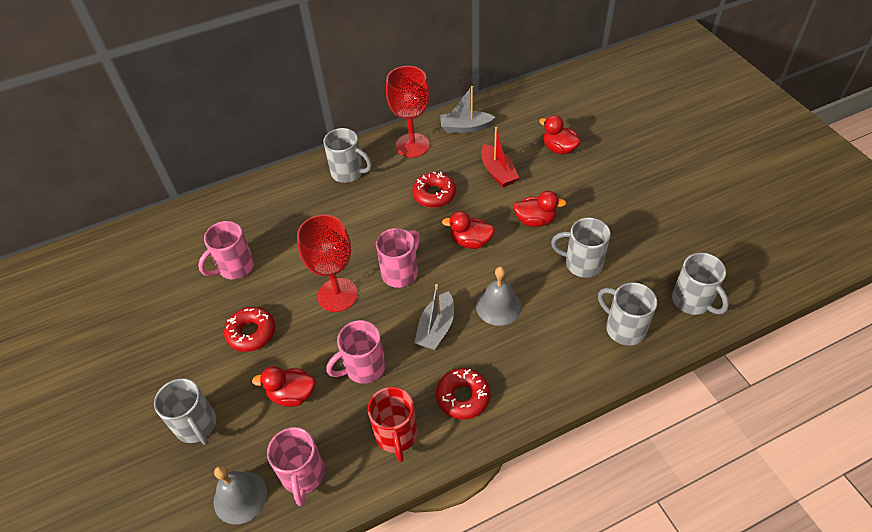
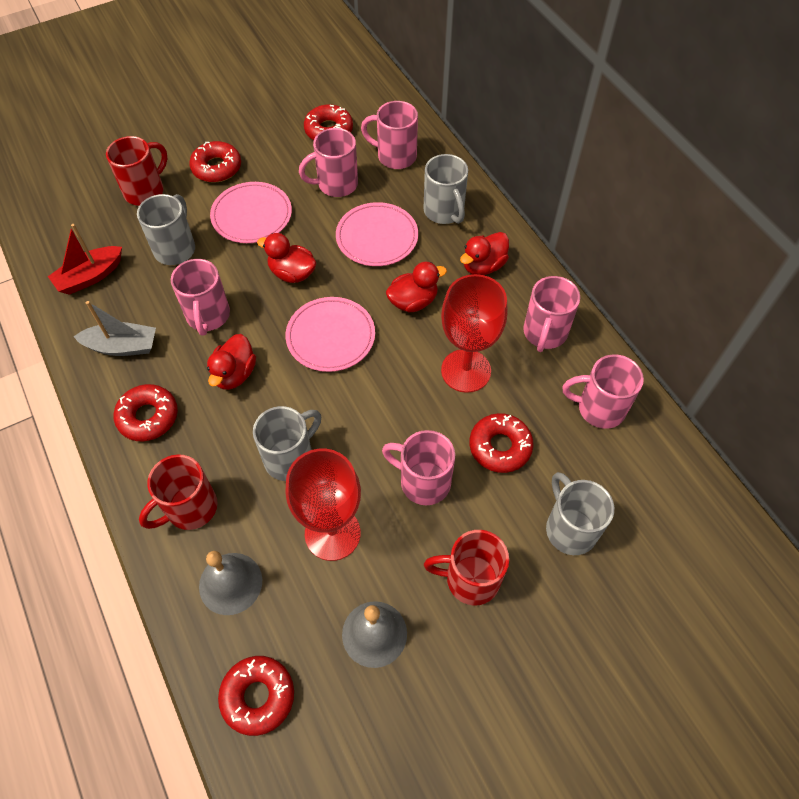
grey boat: 2 -> 1
grey mug: 5 -> 4
pink mug: 4 -> 6
pink plate: 0 -> 3
red donut: 3 -> 5
red mug: 1 -> 3

